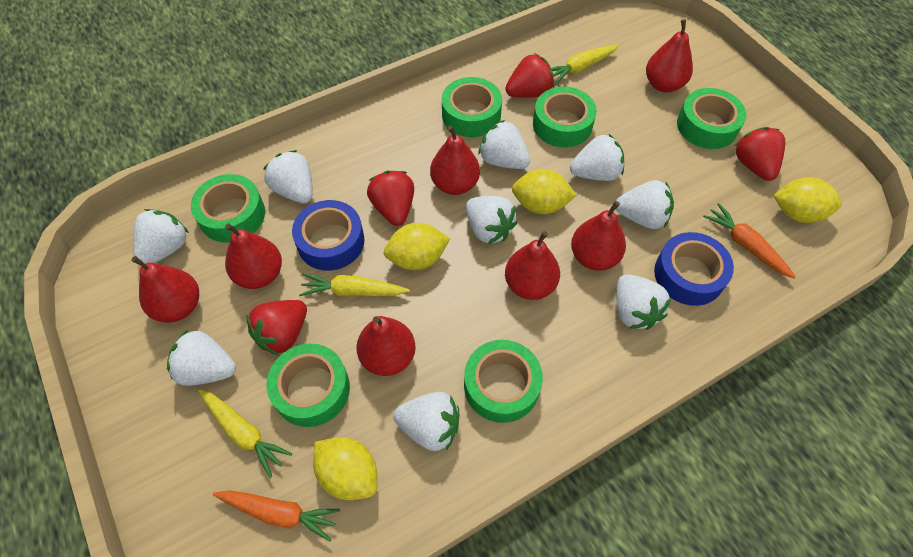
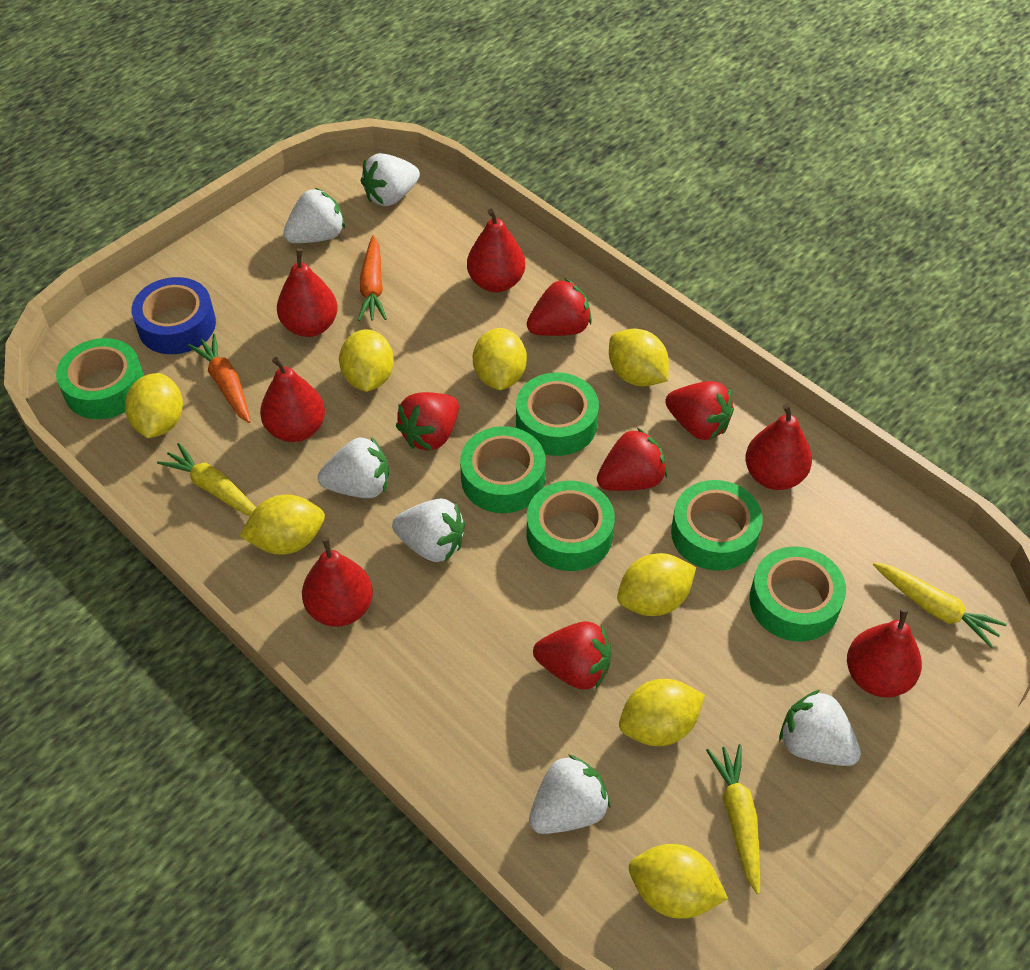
blue tape: 2 -> 1
red pear: 7 -> 6
red strawberry: 4 -> 5
white strawberry: 9 -> 6
yellow lemon: 4 -> 8

